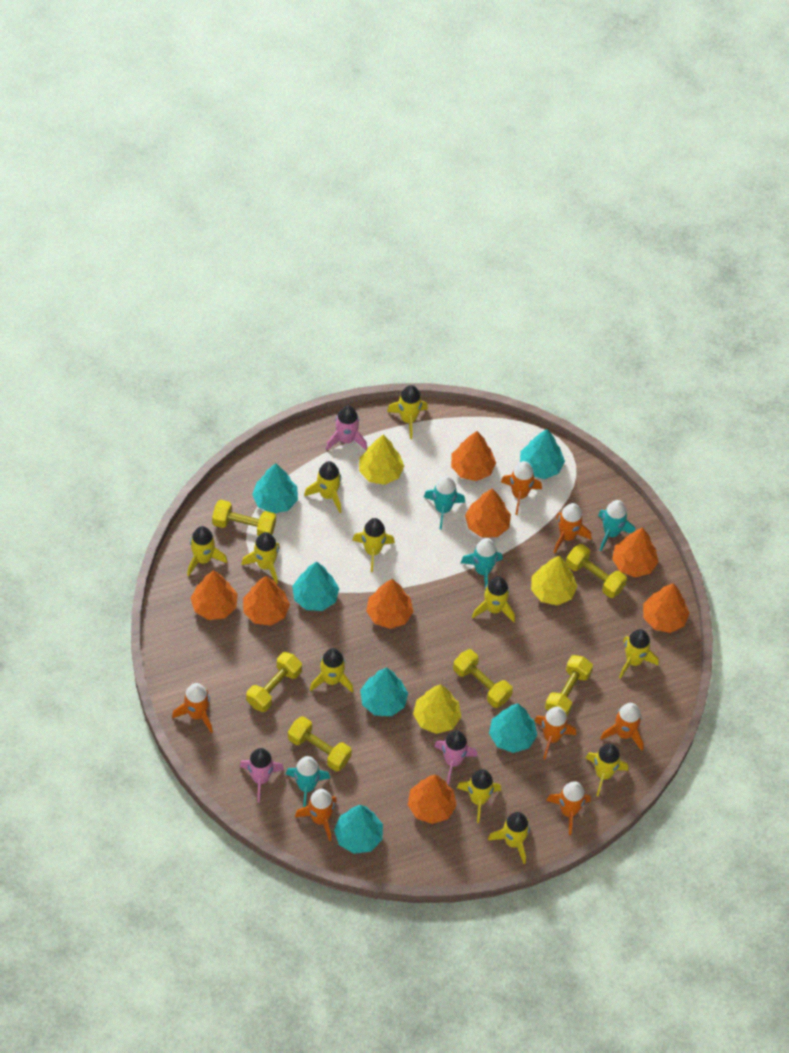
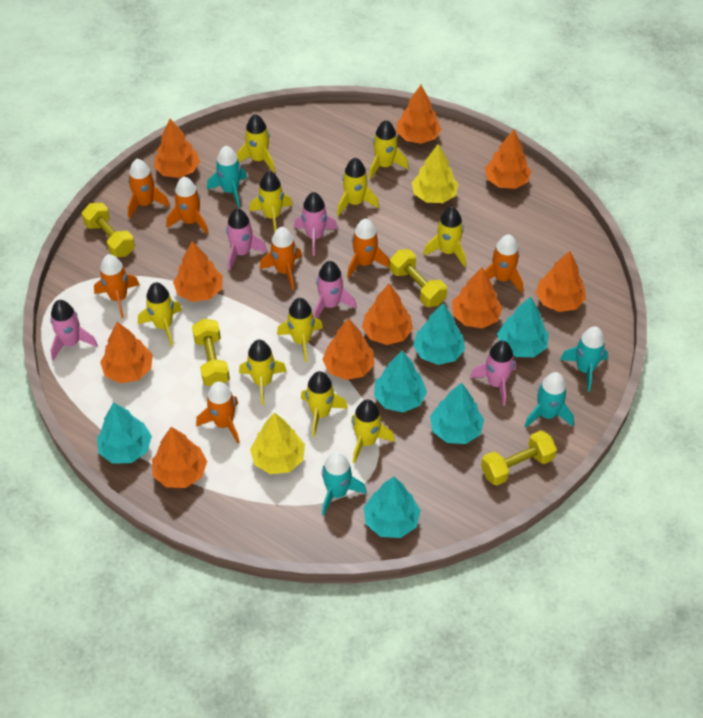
orange tree: 8 -> 10
pink rocket: 3 -> 5
yellow dumbbell: 6 -> 4
yellow rocket: 11 -> 10
yellow tree: 3 -> 2

